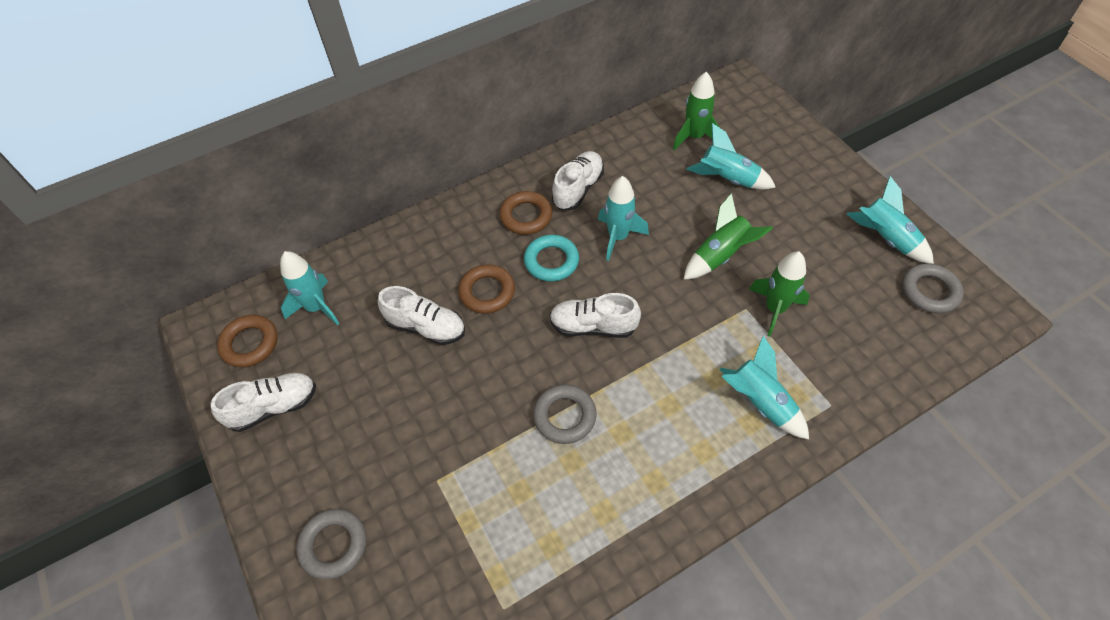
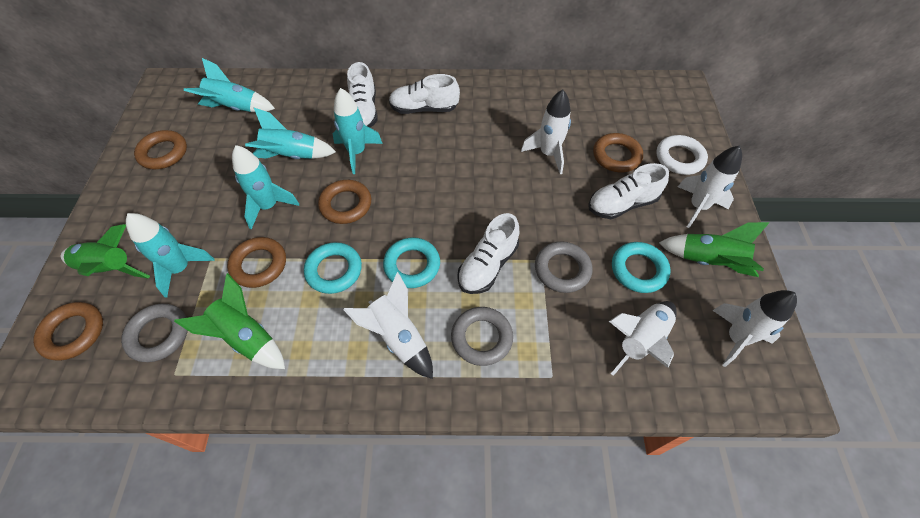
brown ring: 3 -> 5
turquoise ring: 1 -> 3
white ring: 0 -> 1
white rocket: 0 -> 5

